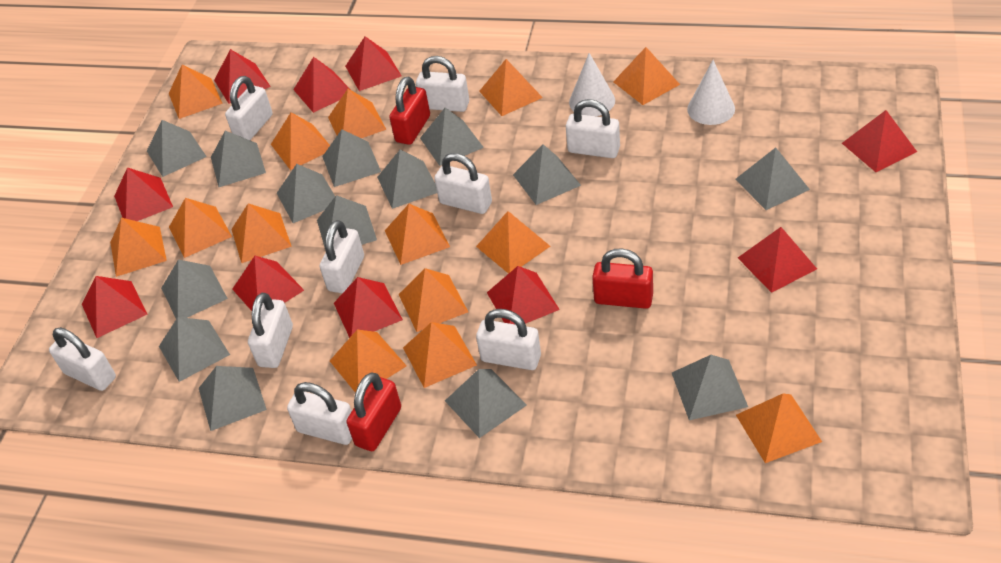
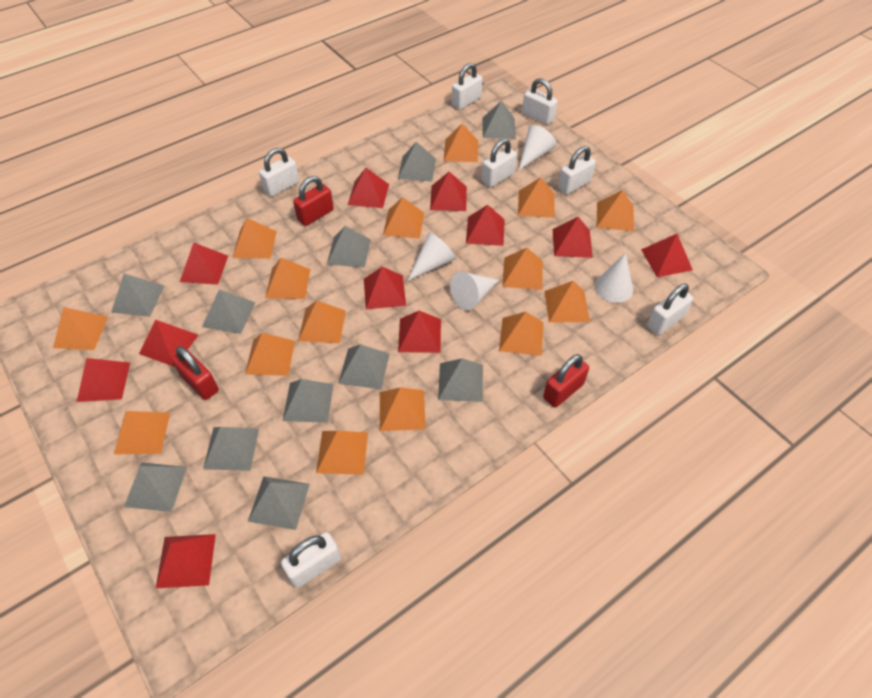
grey pyramid: 14 -> 11
orange pyramid: 14 -> 15
red pyramid: 10 -> 11
white cone: 2 -> 4
white padlock: 9 -> 7

